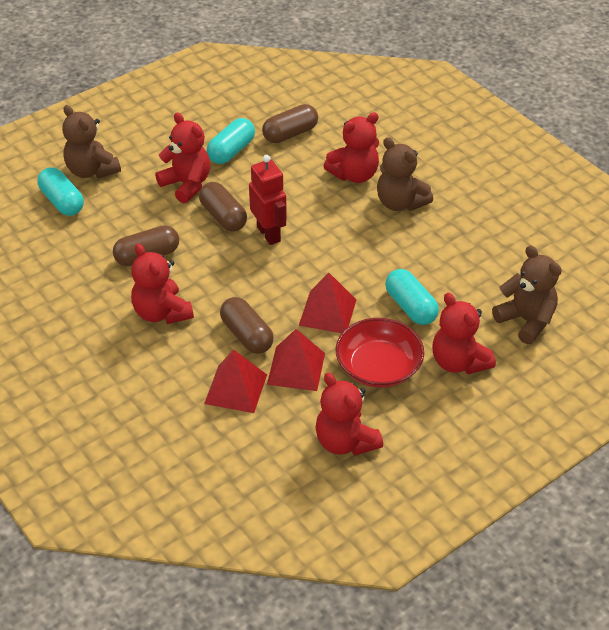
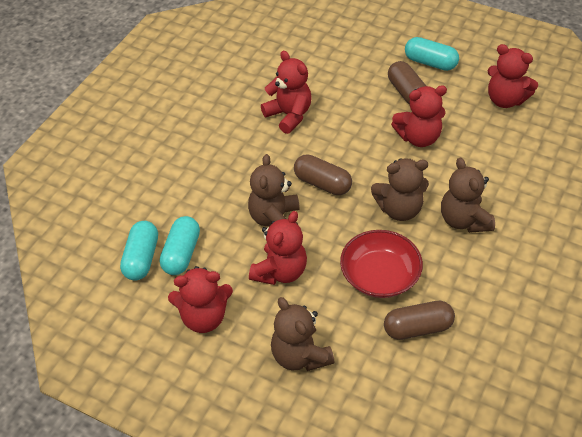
brown capsule: 4 -> 3
brown teddy bear: 3 -> 4
red pyramid: 3 -> 0
red robot: 1 -> 0

